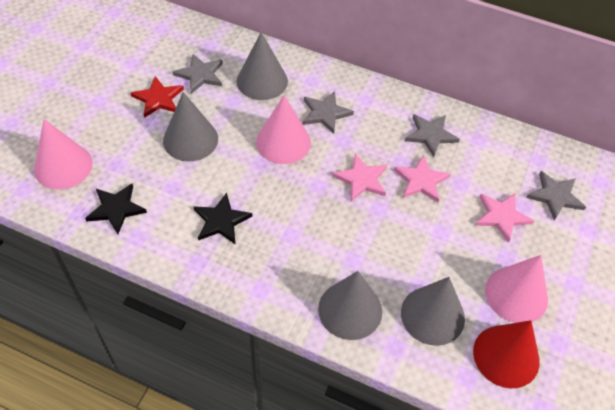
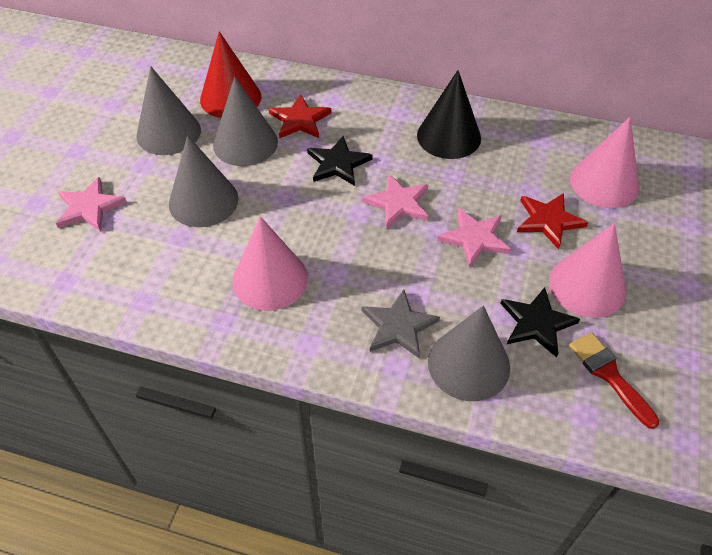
black cone: 0 -> 1
grey star: 4 -> 1
red brush: 0 -> 1
red star: 1 -> 2

